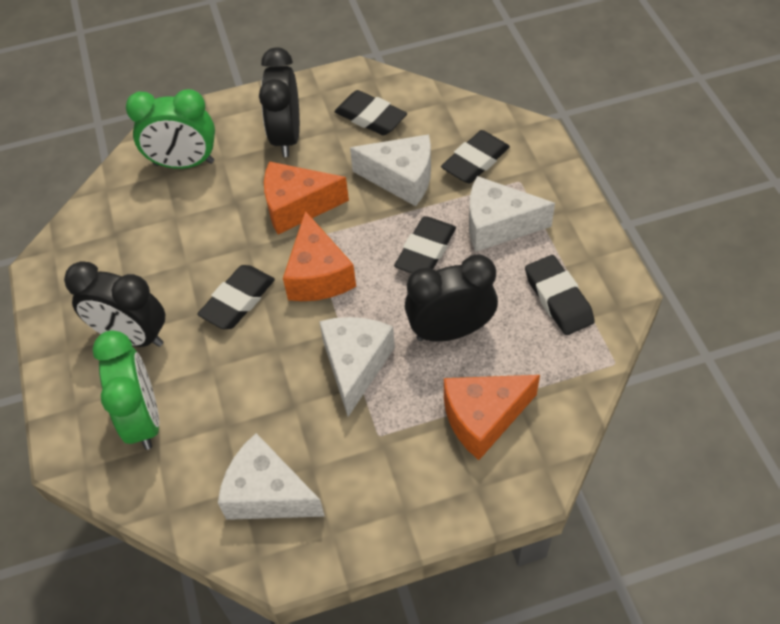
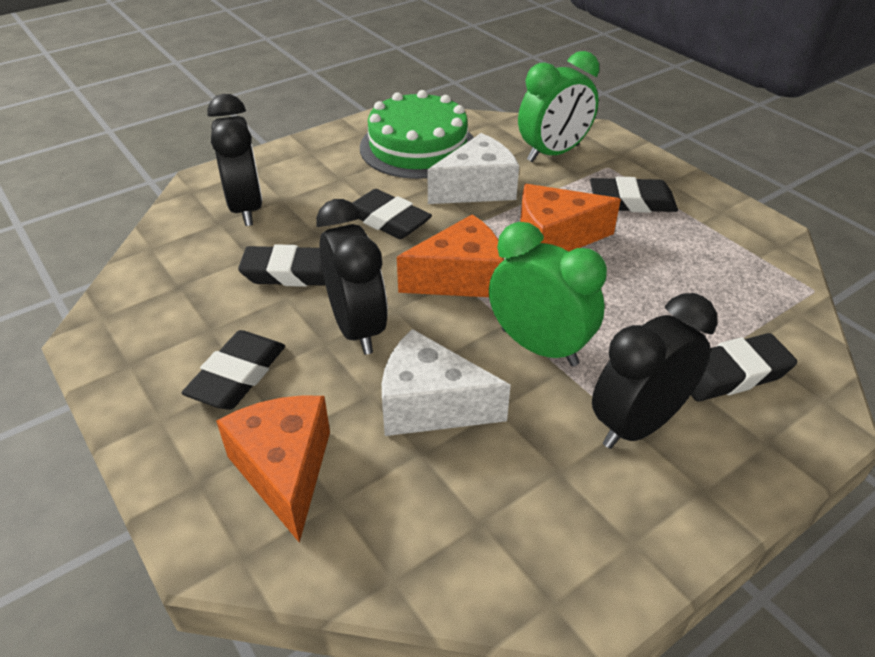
green cake: 0 -> 1
white cheese: 4 -> 2

